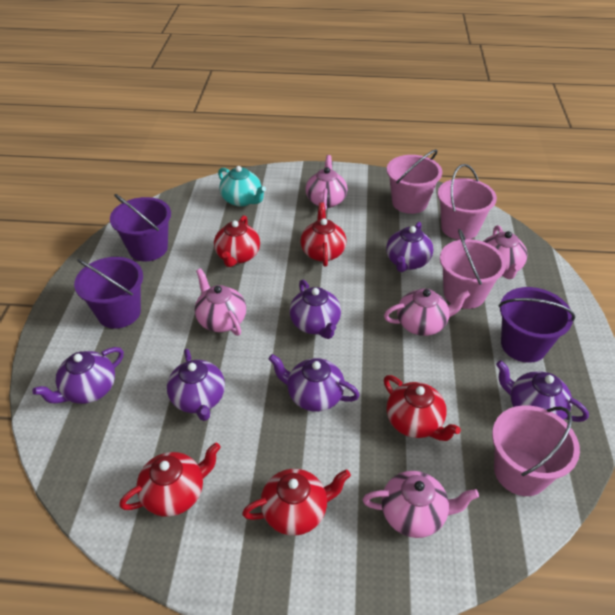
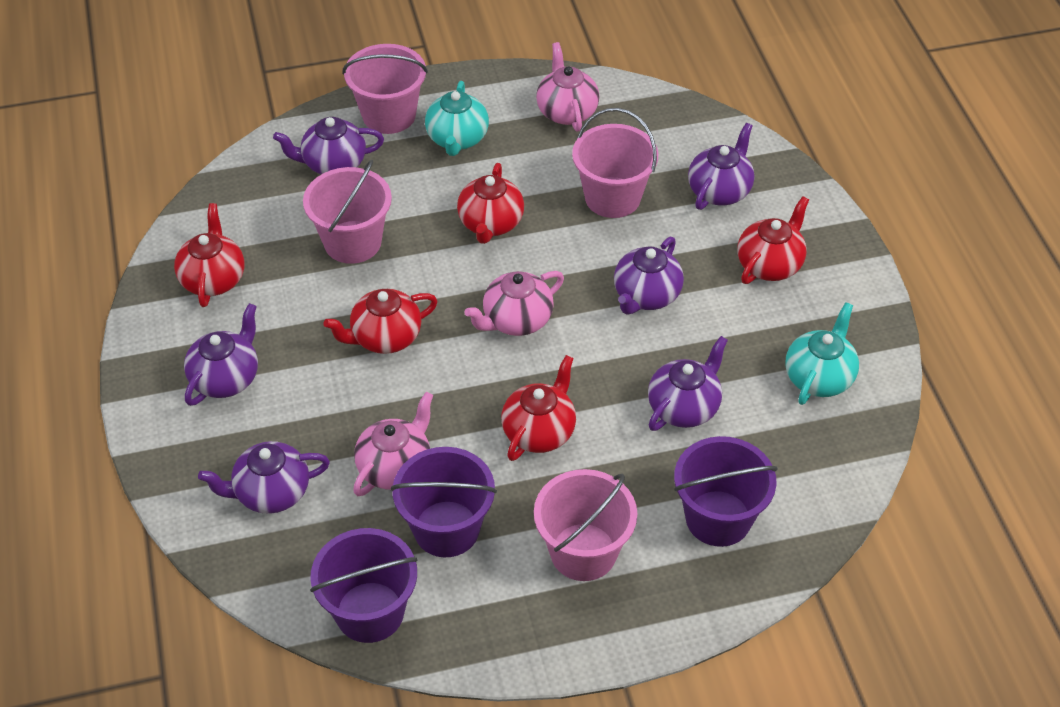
pink teapot: 5 -> 3
turquoise teapot: 1 -> 2

